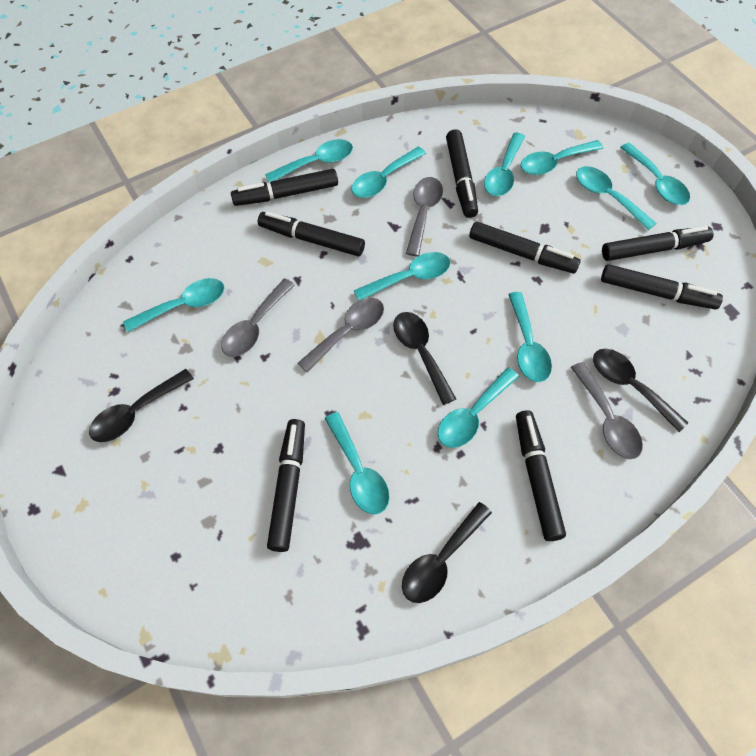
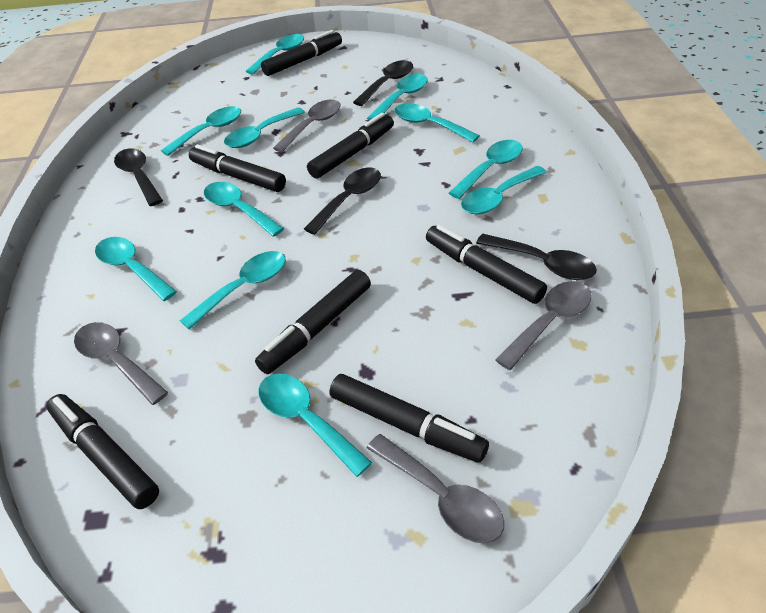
black marker: 8 -> 7

